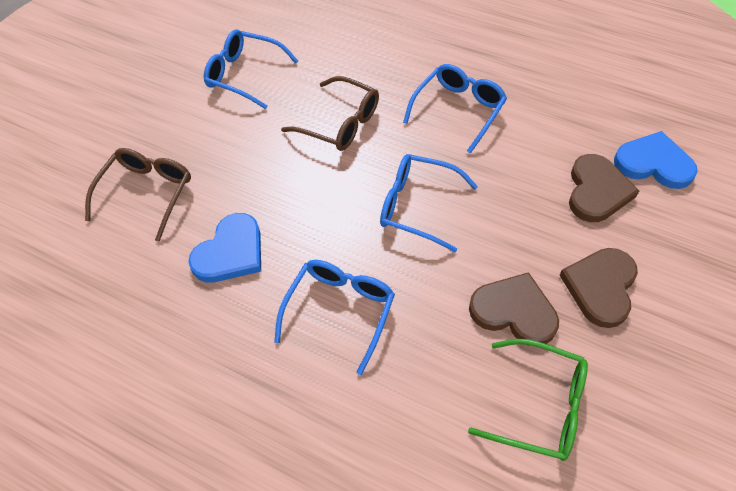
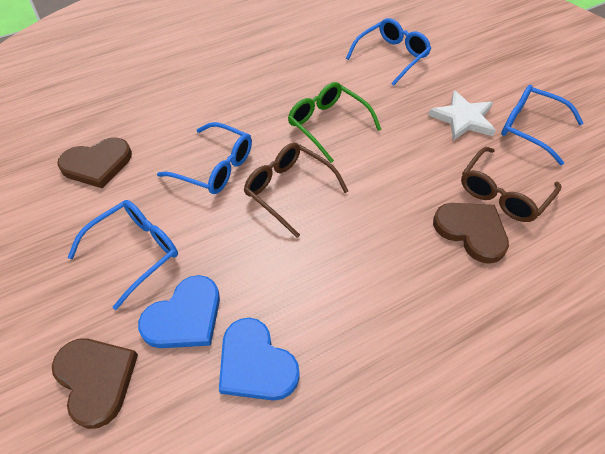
white star: 0 -> 1

